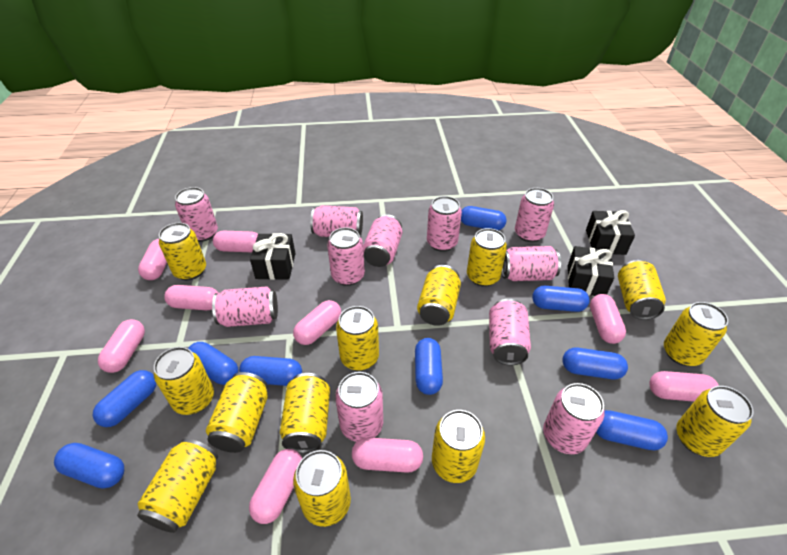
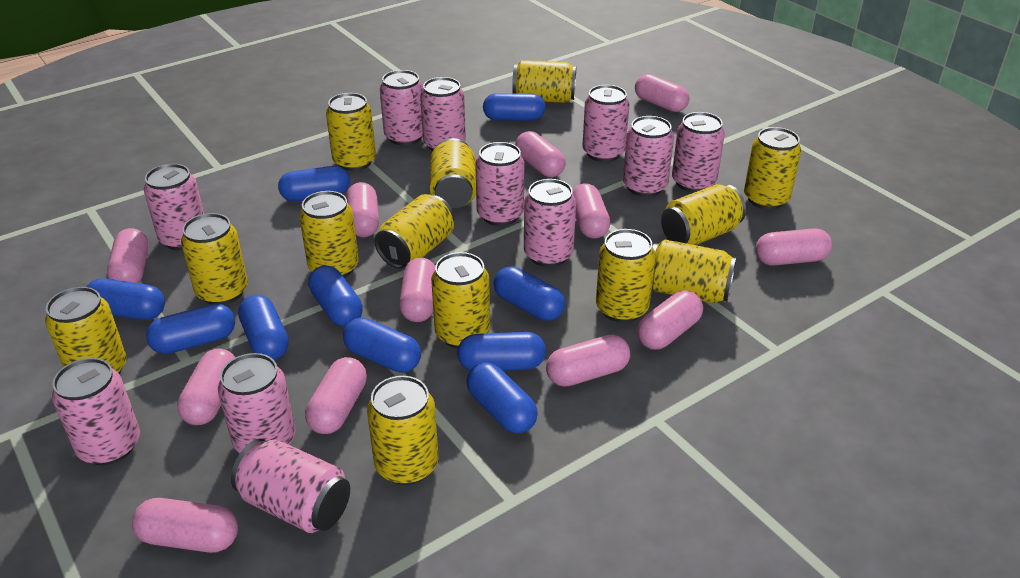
black gift: 3 -> 0
blue capsule: 9 -> 10
pink capsule: 9 -> 12

